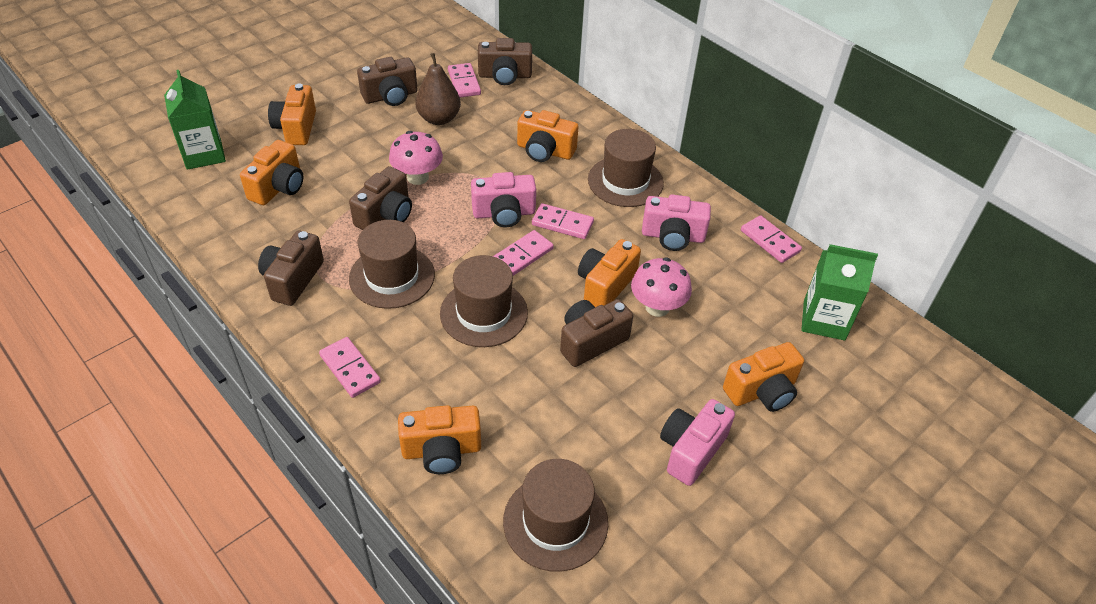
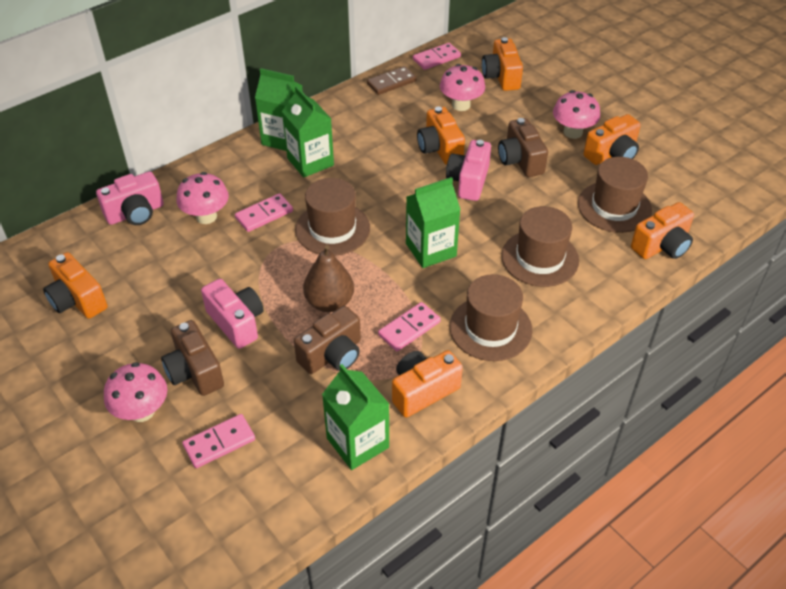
brown camera: 5 -> 3
brown domino: 0 -> 1
green carton: 2 -> 4
pink domino: 5 -> 4
pink mushroom: 2 -> 4

